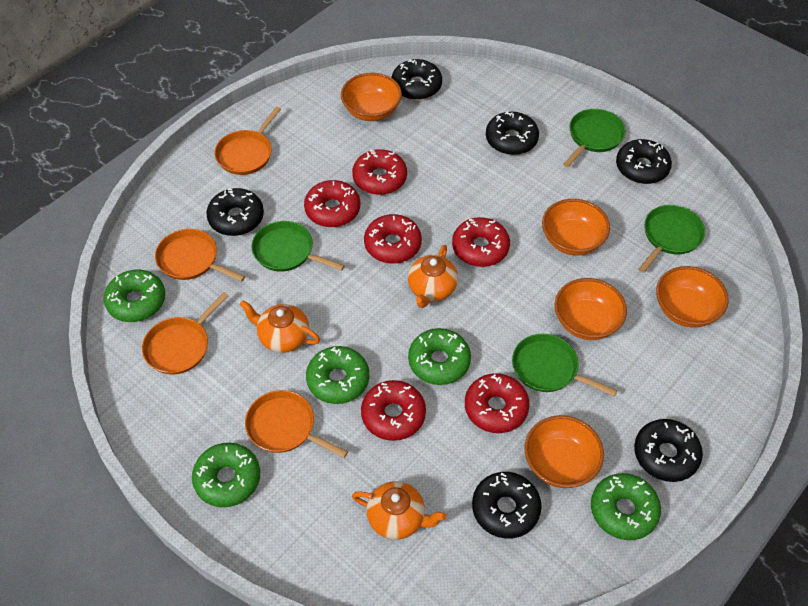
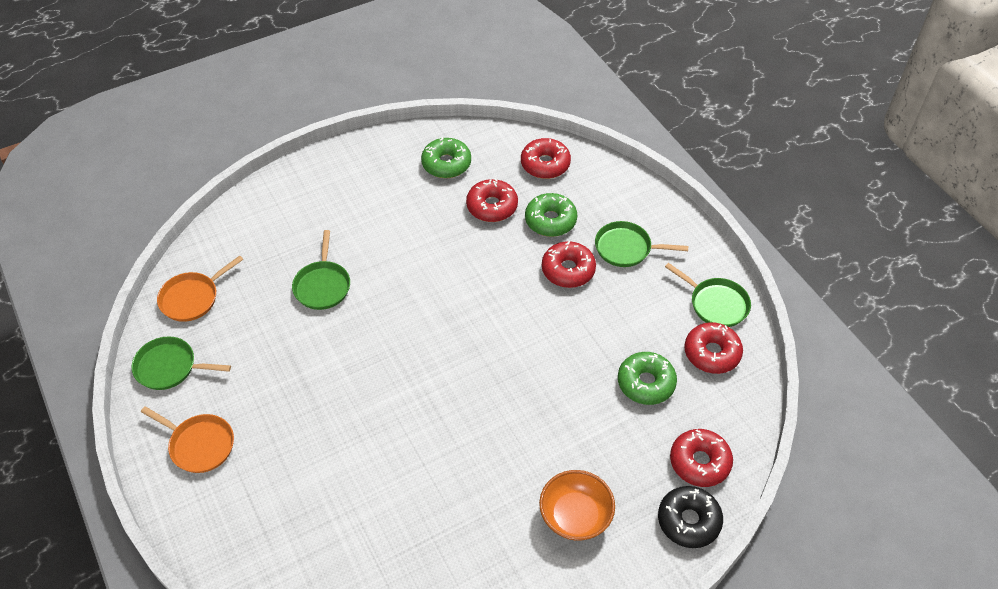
black donut: 6 -> 1
green donut: 5 -> 3
orange bowl: 5 -> 1
orange pan: 4 -> 2
orange teapot: 3 -> 0
red donut: 6 -> 5

